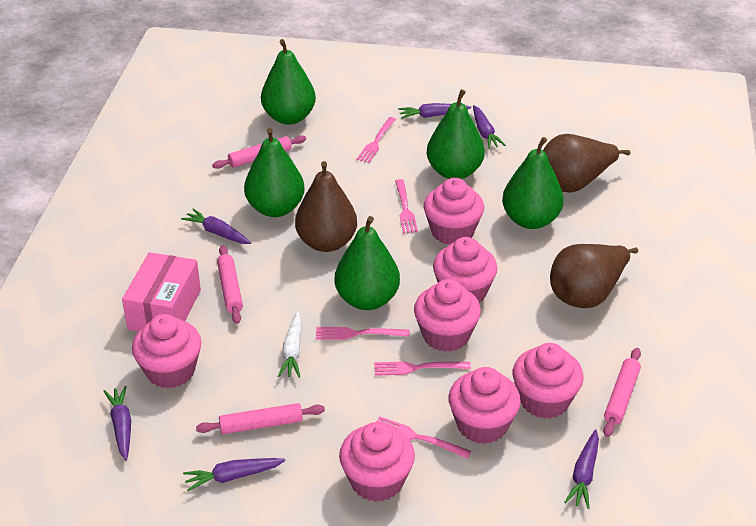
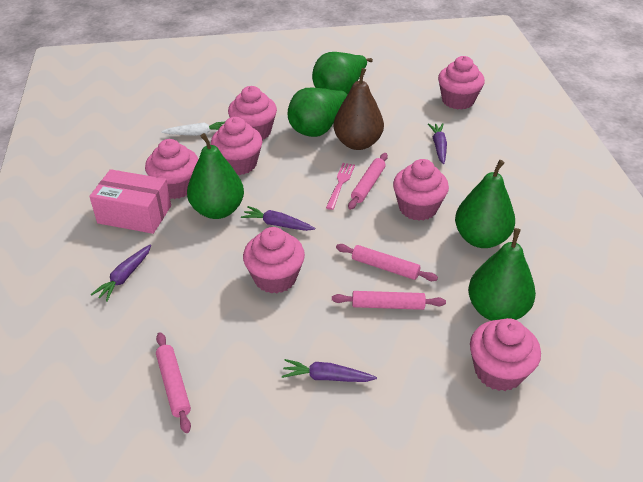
brown pear: 3 -> 1
pink fork: 5 -> 1
purple carrot: 6 -> 4

